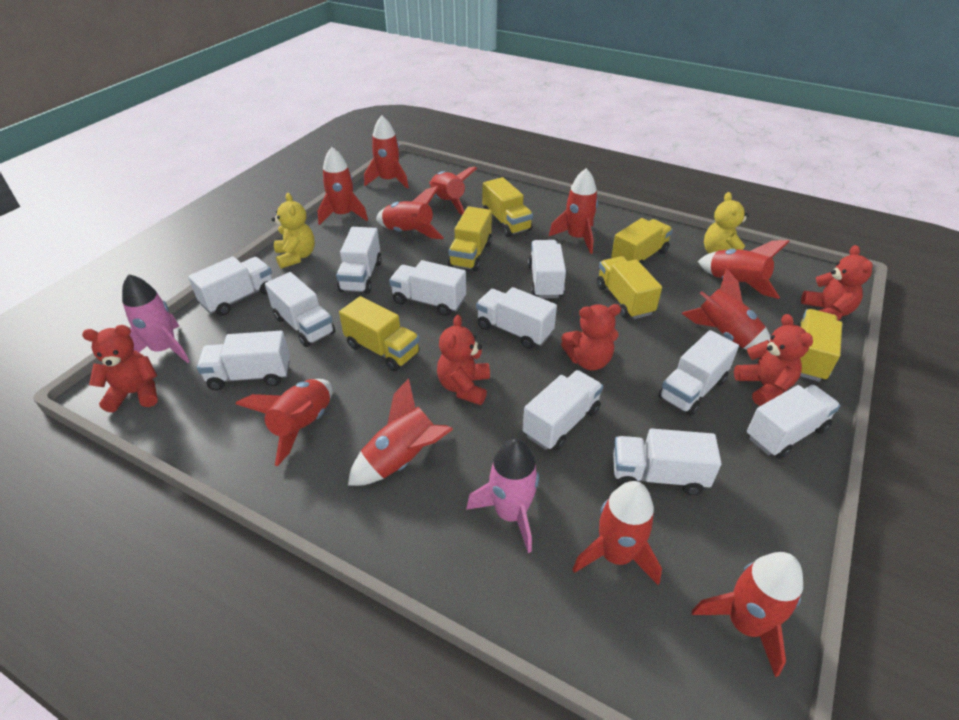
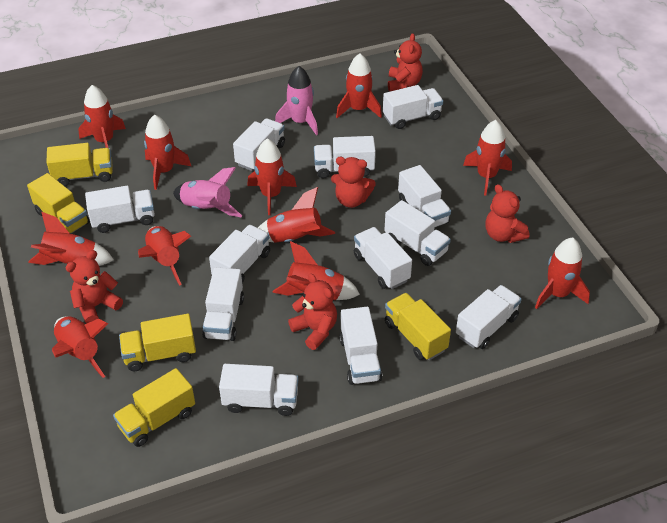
white truck: 11 -> 12
yellow teddy bear: 2 -> 0
yellow truck: 6 -> 5

